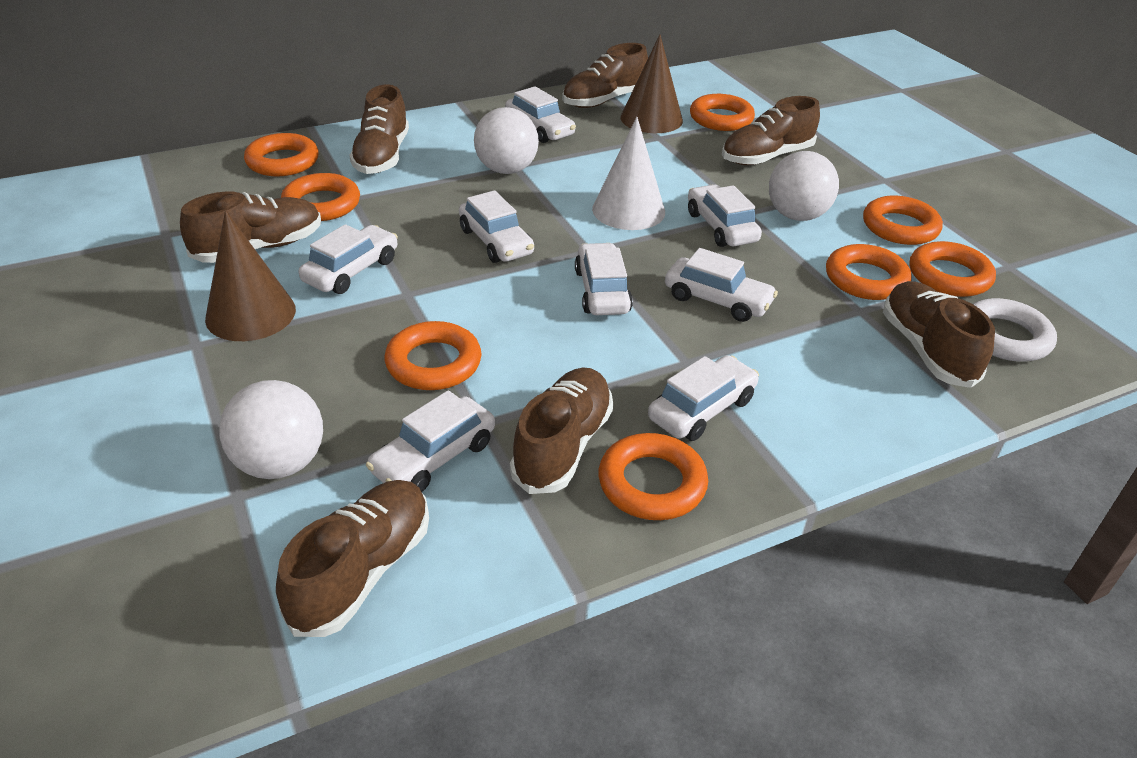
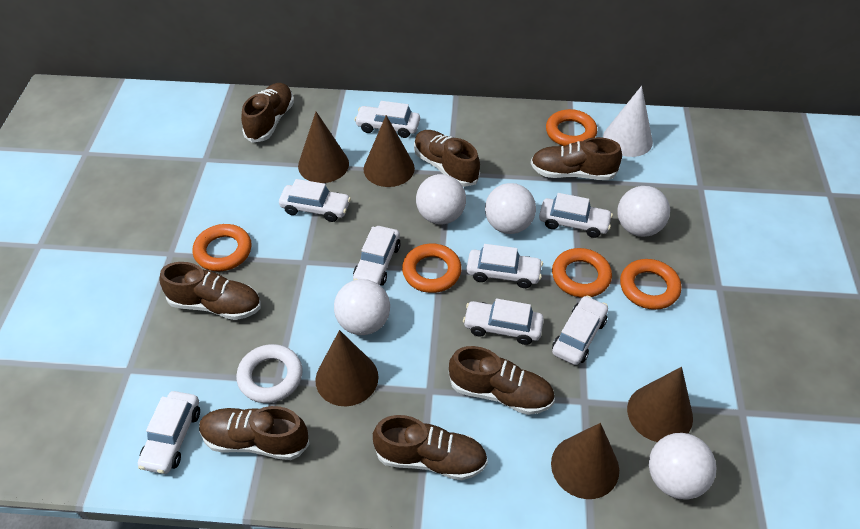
brown cone: 2 -> 5
orange ring: 8 -> 5
white ball: 3 -> 5

